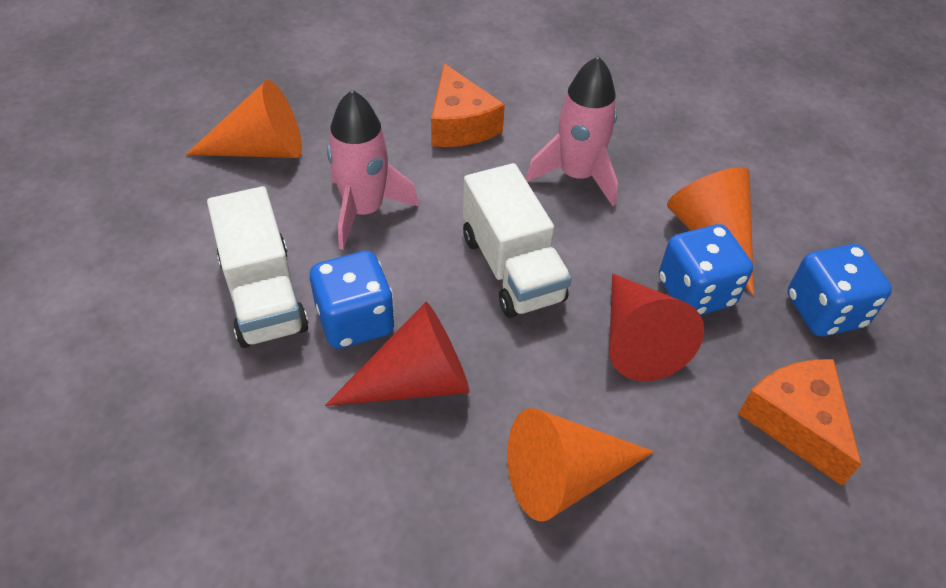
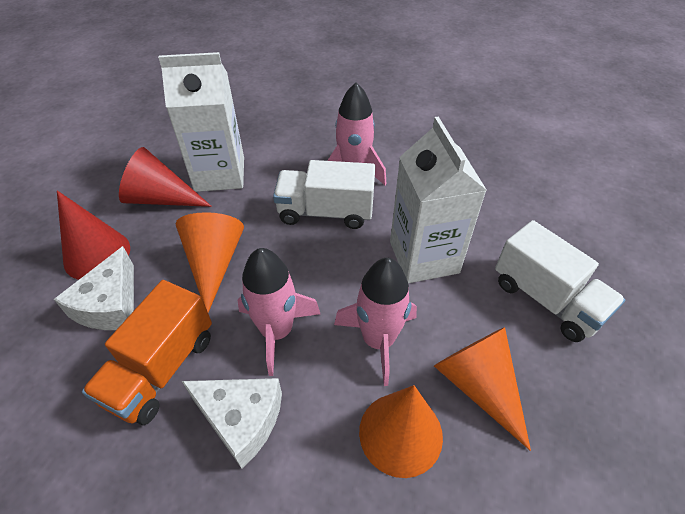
blue dice: 3 -> 0
orange cheese: 2 -> 0
orange truck: 0 -> 1
pink rocket: 2 -> 3
white carton: 0 -> 2
white cheese: 0 -> 2

